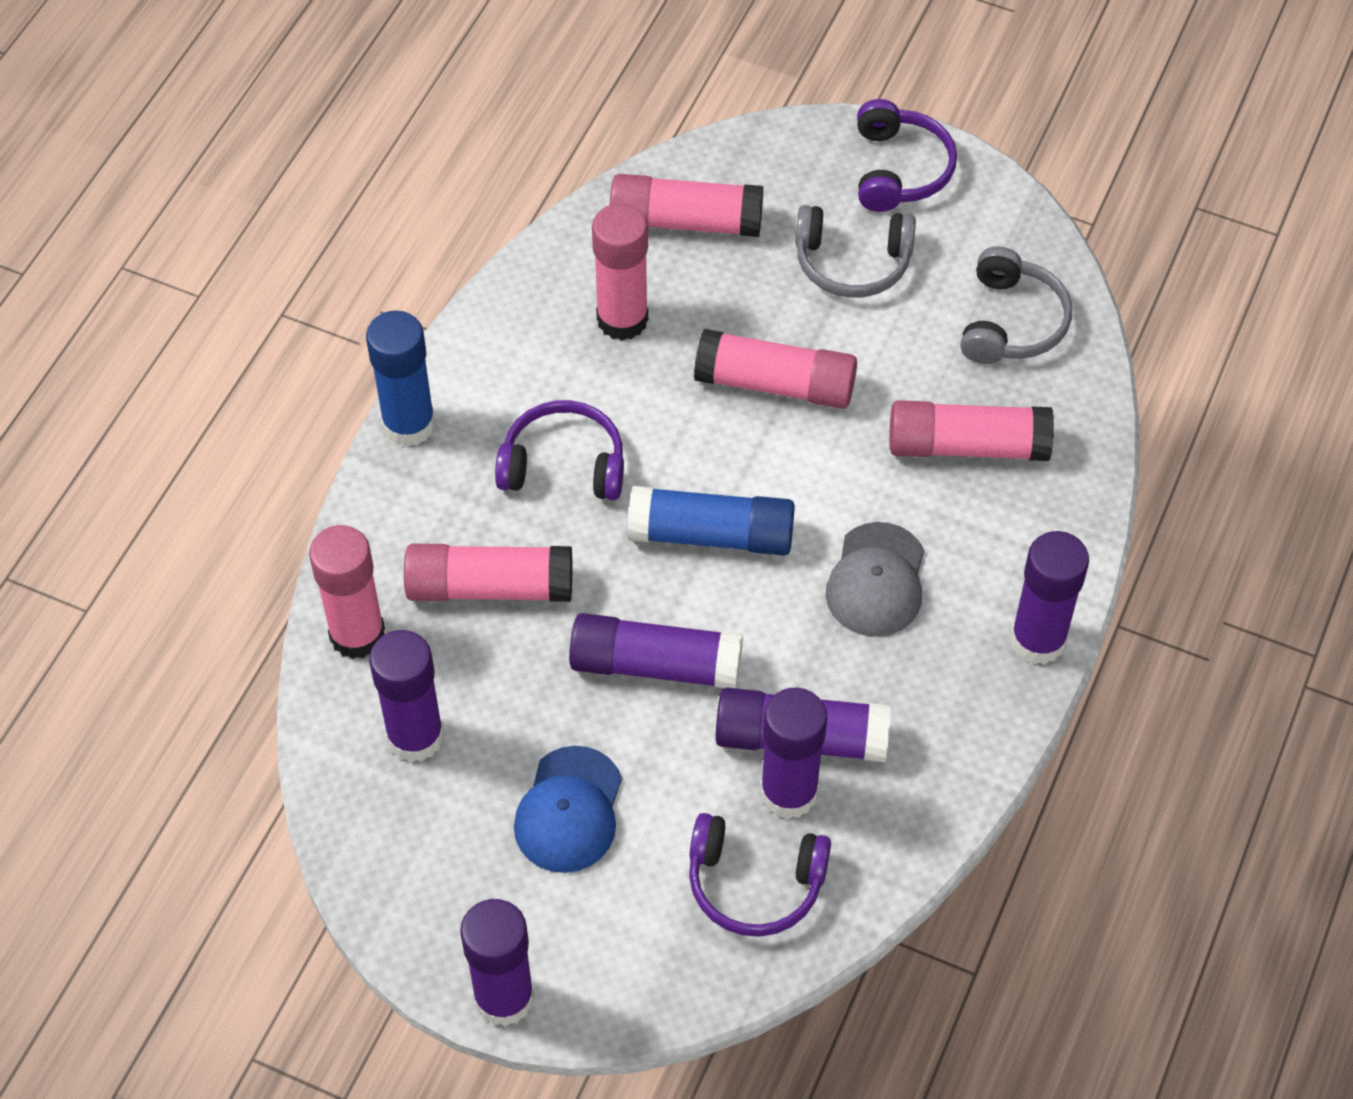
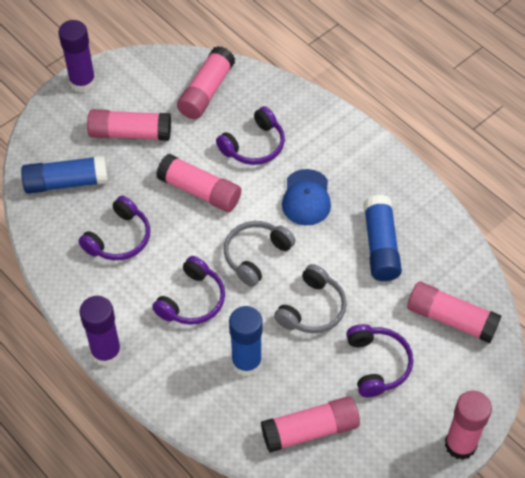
blue glue stick: 2 -> 3
grey cap: 1 -> 0
purple glue stick: 6 -> 2
purple headphones: 3 -> 4

